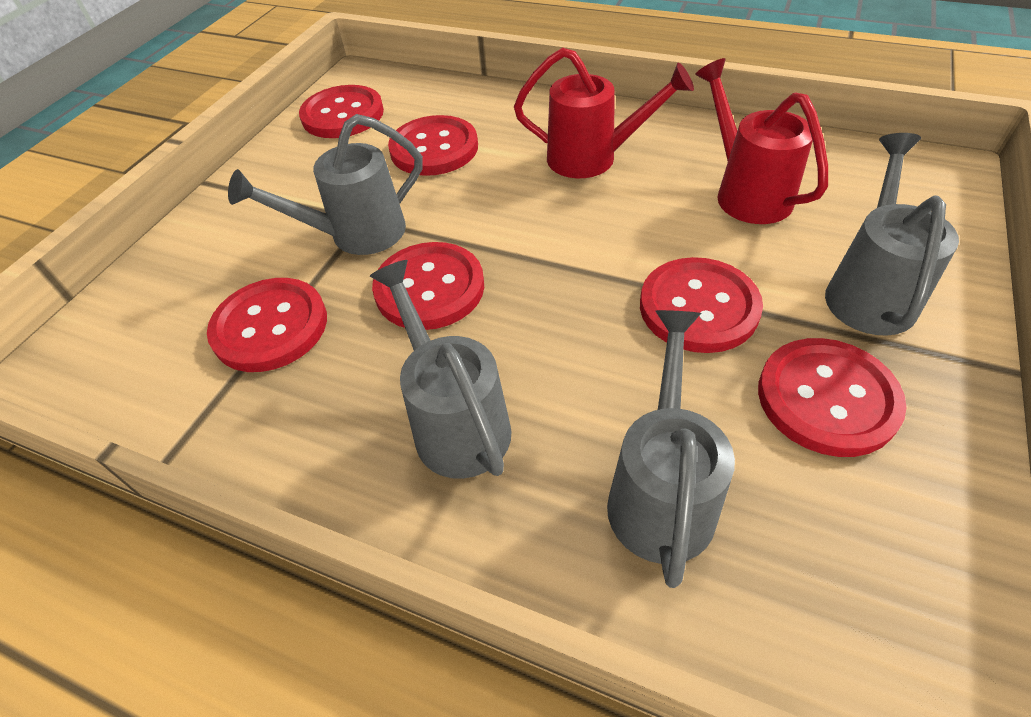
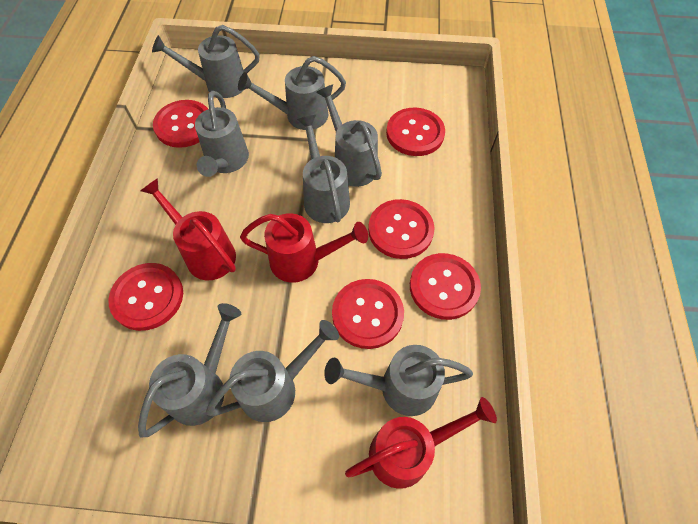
grey watering can: 4 -> 8
red watering can: 2 -> 3

